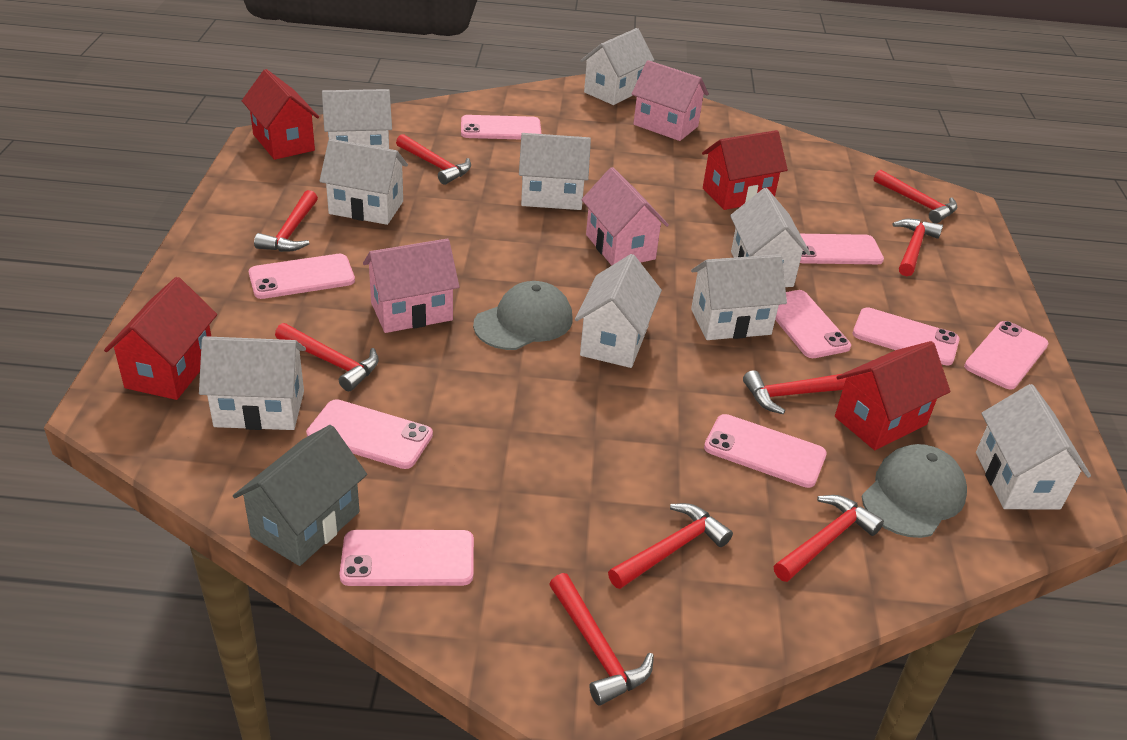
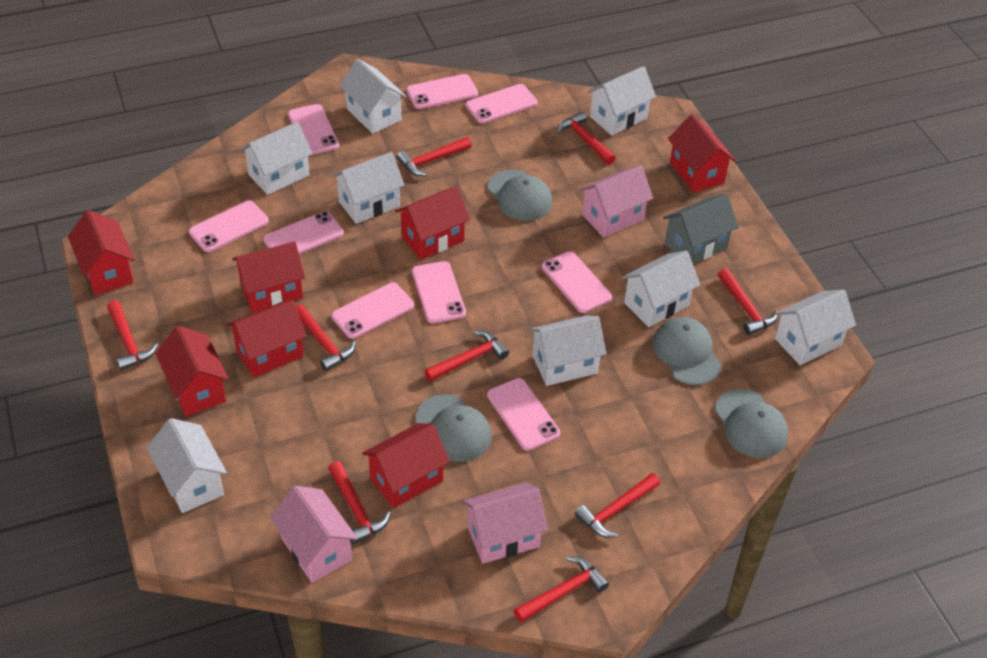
grey cap: 2 -> 4
red house: 4 -> 7
white house: 9 -> 8

